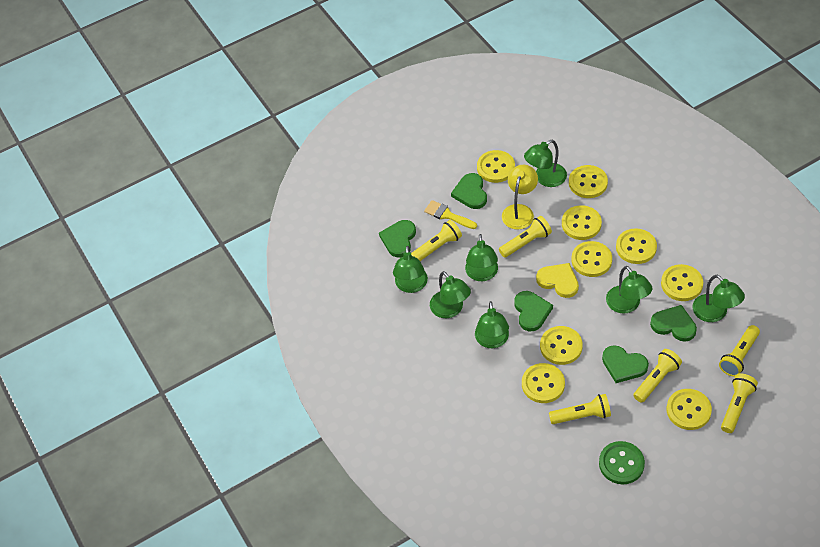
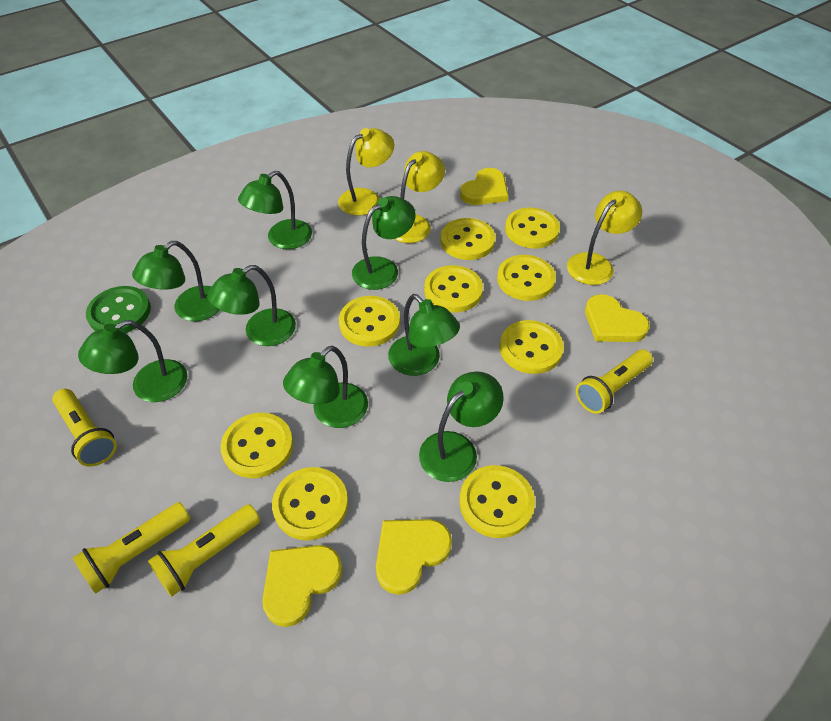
green heart: 5 -> 0
green lamp: 7 -> 8
yellow brush: 1 -> 0
yellow flashlight: 6 -> 4
yellow heart: 1 -> 4
yellow lamp: 1 -> 3

